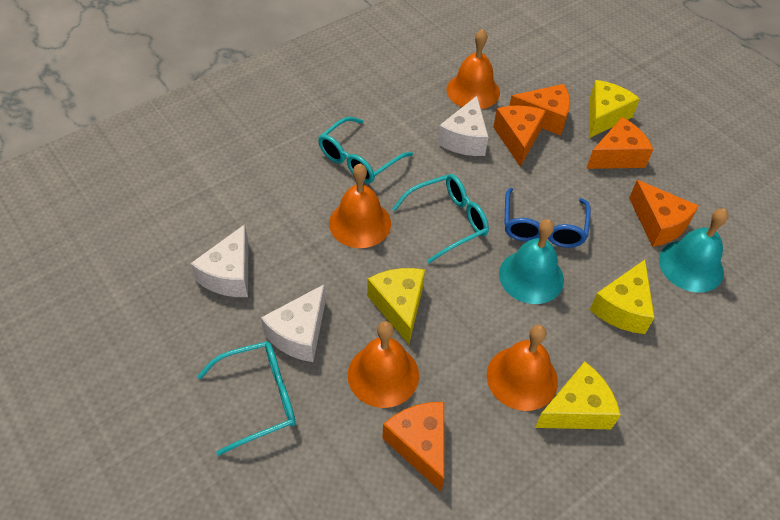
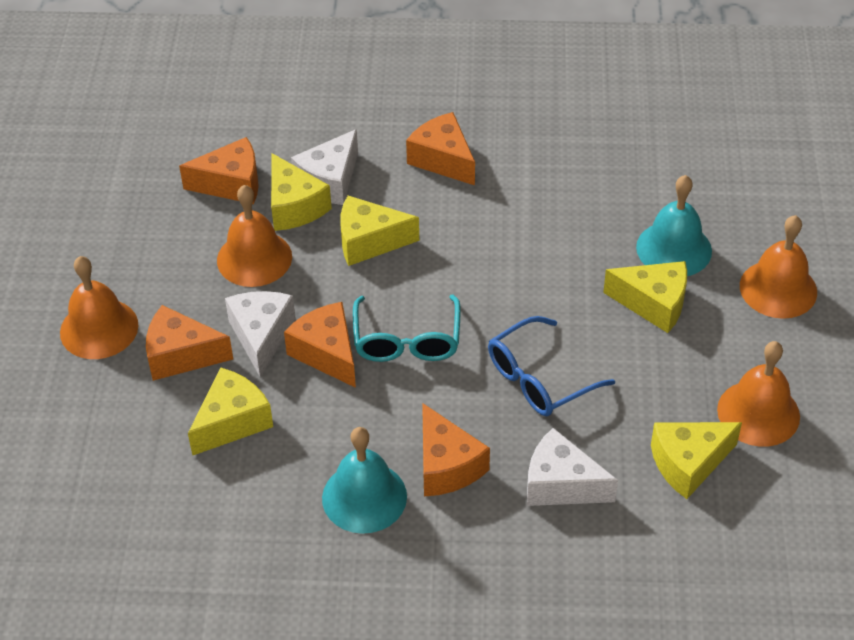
turquoise glasses: 3 -> 1
yellow cheese: 4 -> 5

